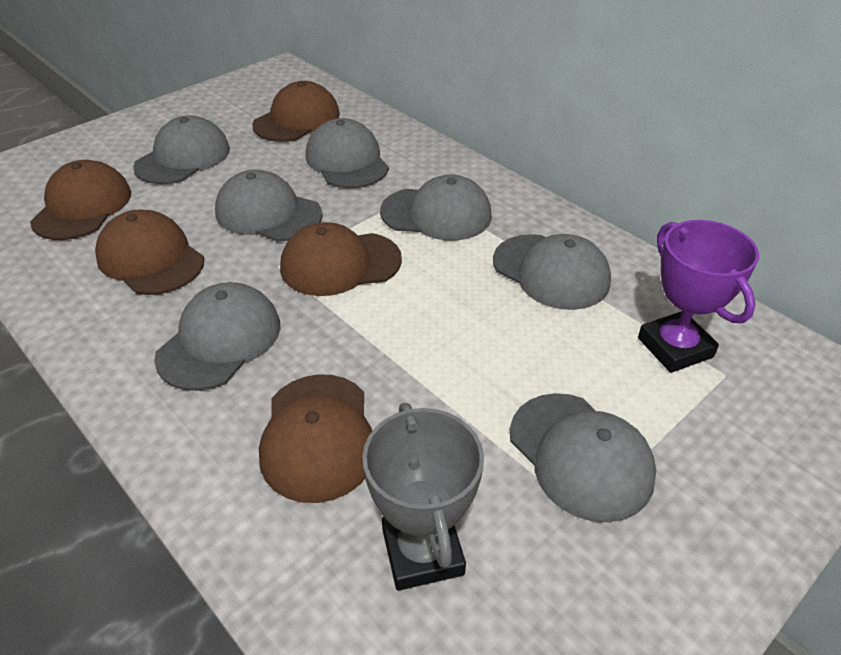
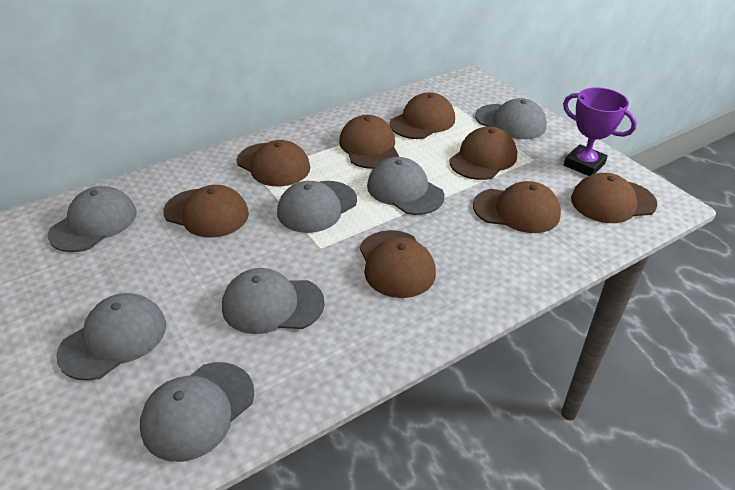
brown cap: 5 -> 8
grey trophy: 1 -> 0

